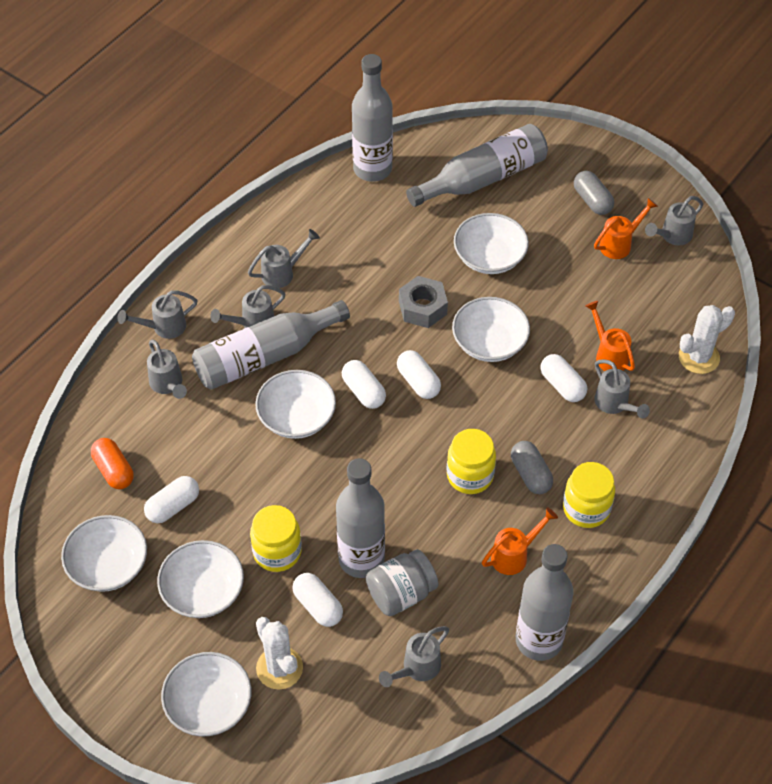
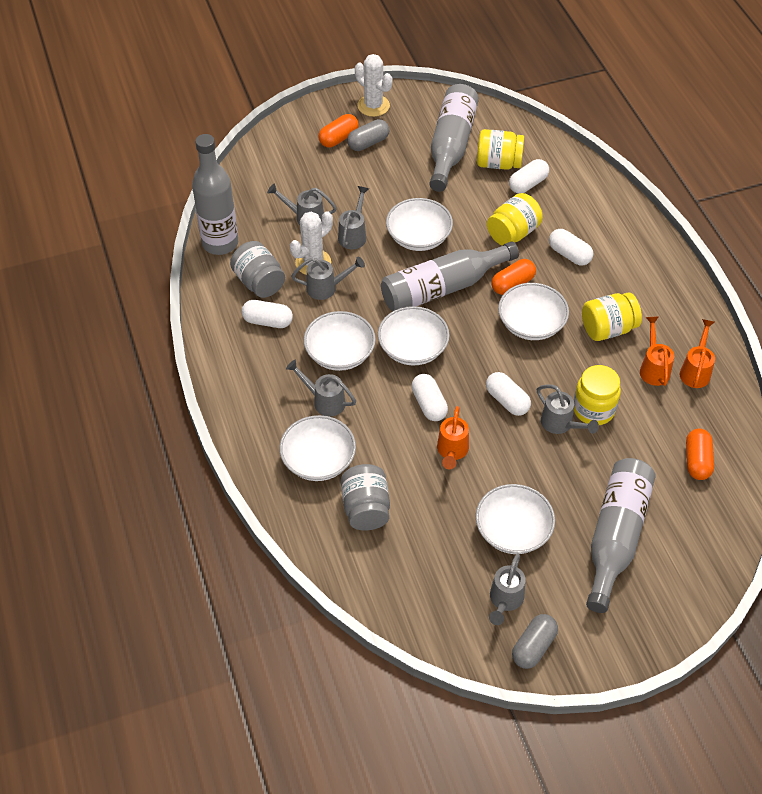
grey bottle: 5 -> 4
grey jar: 1 -> 2
grey nut: 1 -> 0
grey watering can: 7 -> 6
orange capsule: 1 -> 3
yellow jar: 3 -> 4

